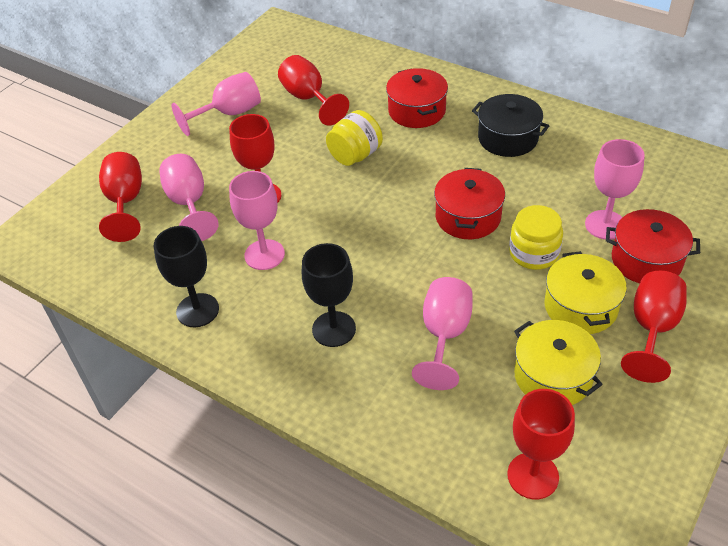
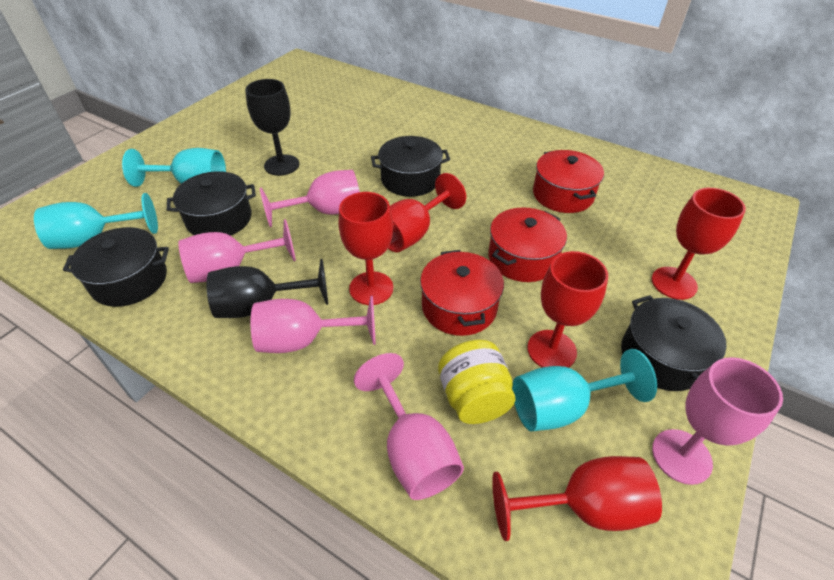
black pot: 1 -> 4
turquoise goblet: 0 -> 3
yellow jar: 2 -> 1
yellow pot: 2 -> 0

